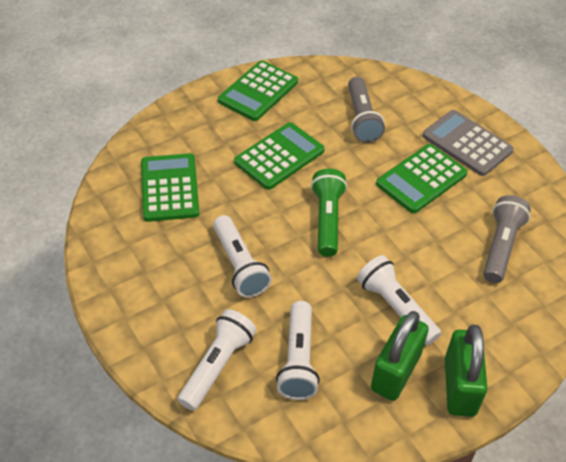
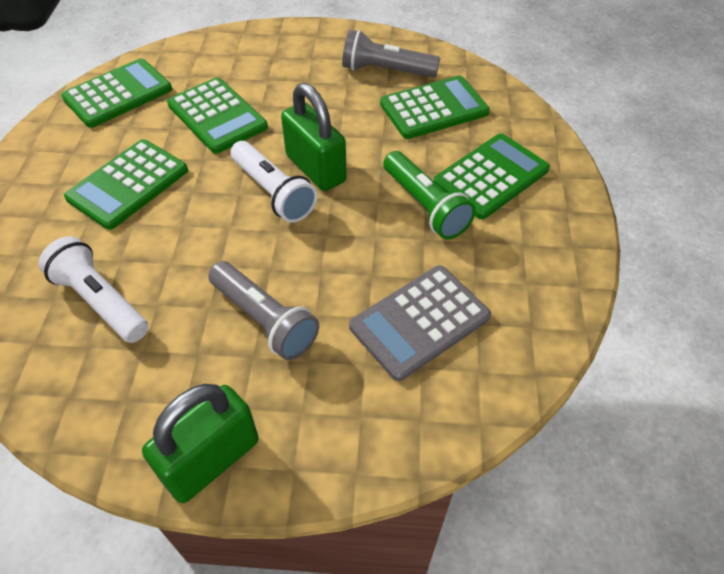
green calculator: 4 -> 5
white flashlight: 4 -> 2

